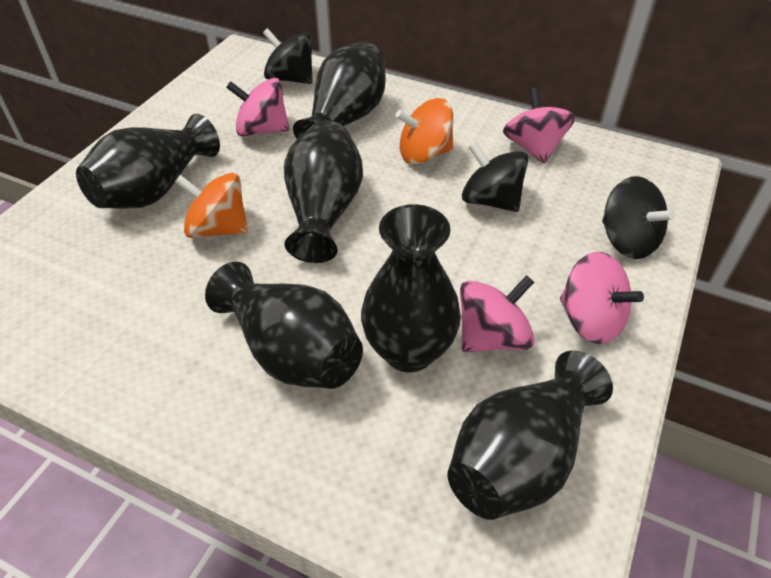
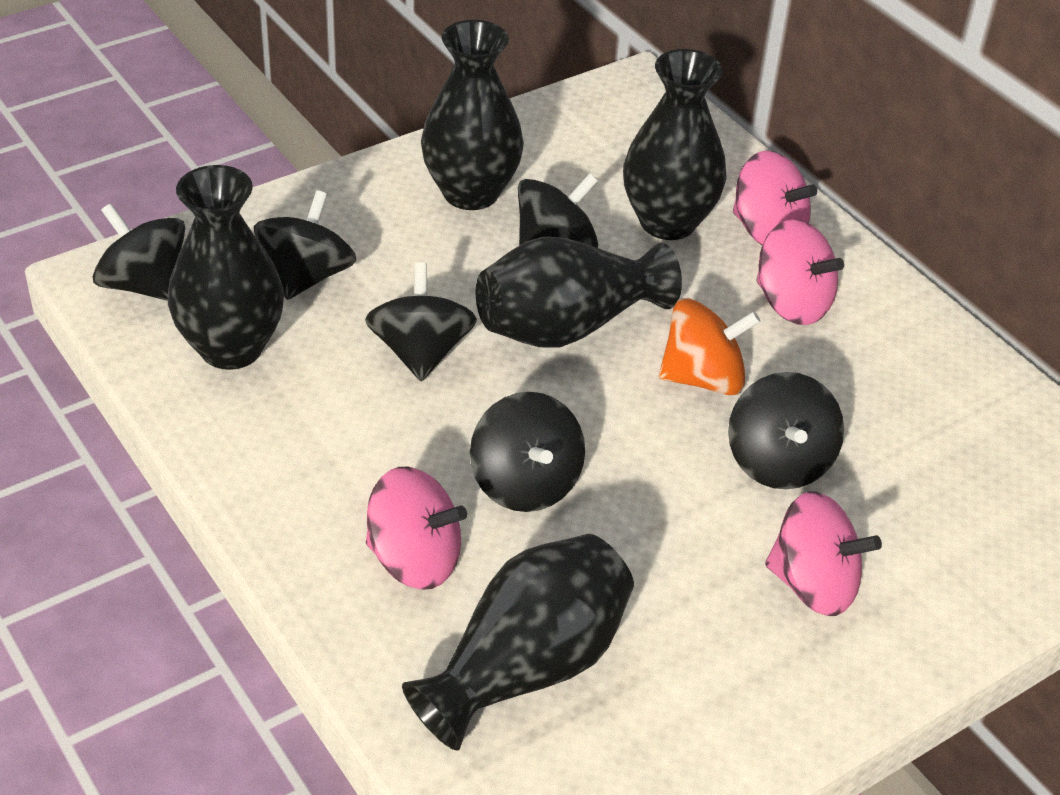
black spinning top: 3 -> 6
black vase: 6 -> 5
orange spinning top: 2 -> 1

